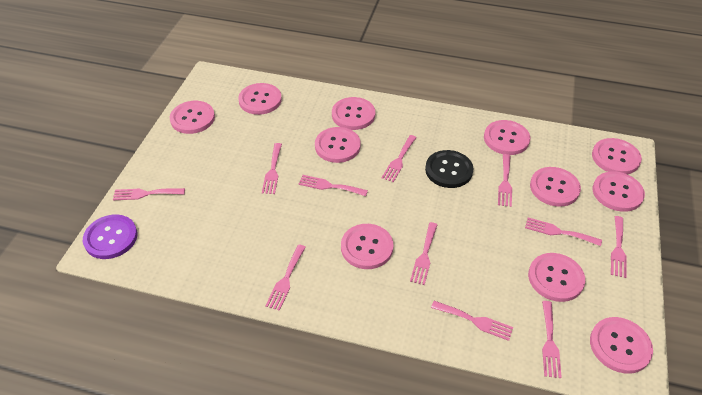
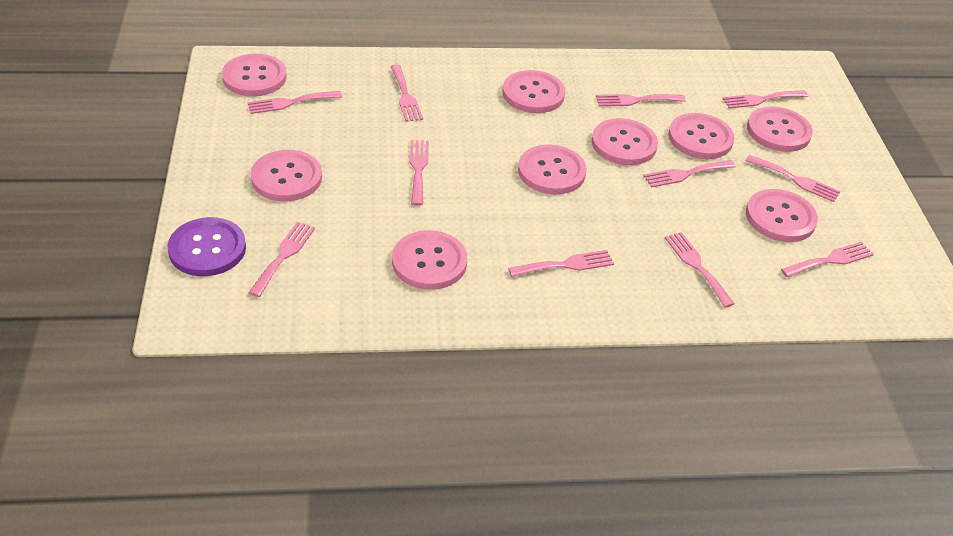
black button: 1 -> 0
pink button: 11 -> 9

